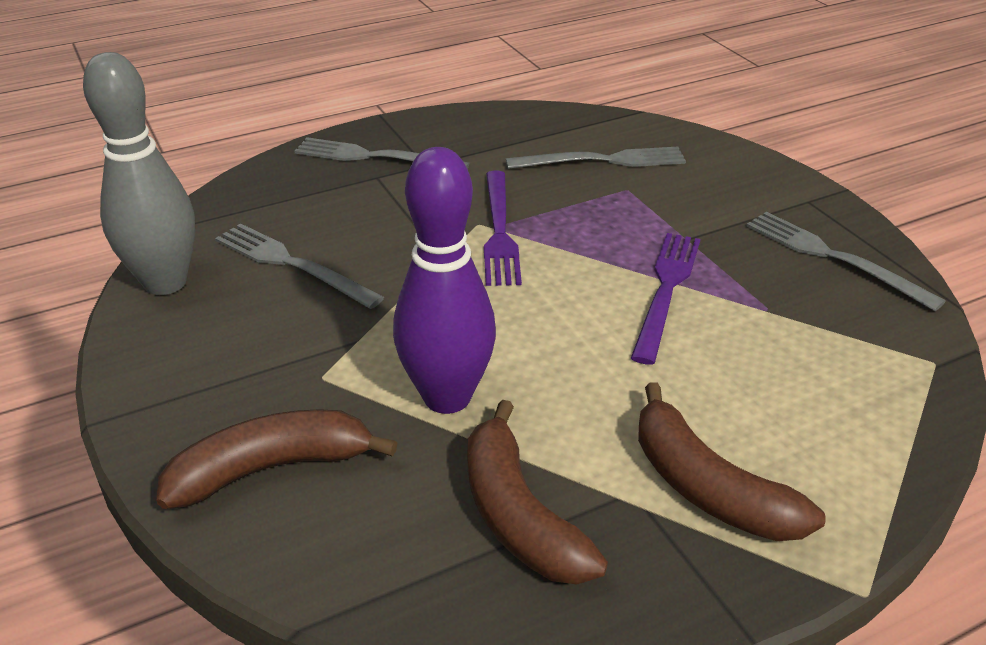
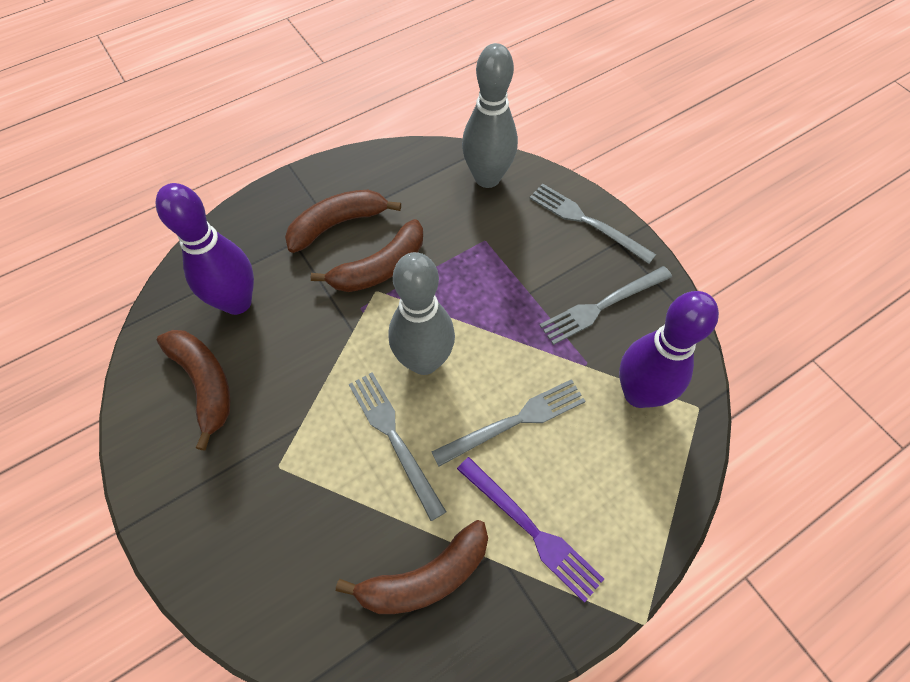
brown banana: 3 -> 4
grey bowling pin: 1 -> 2
purple bowling pin: 1 -> 2
purple fork: 2 -> 1

